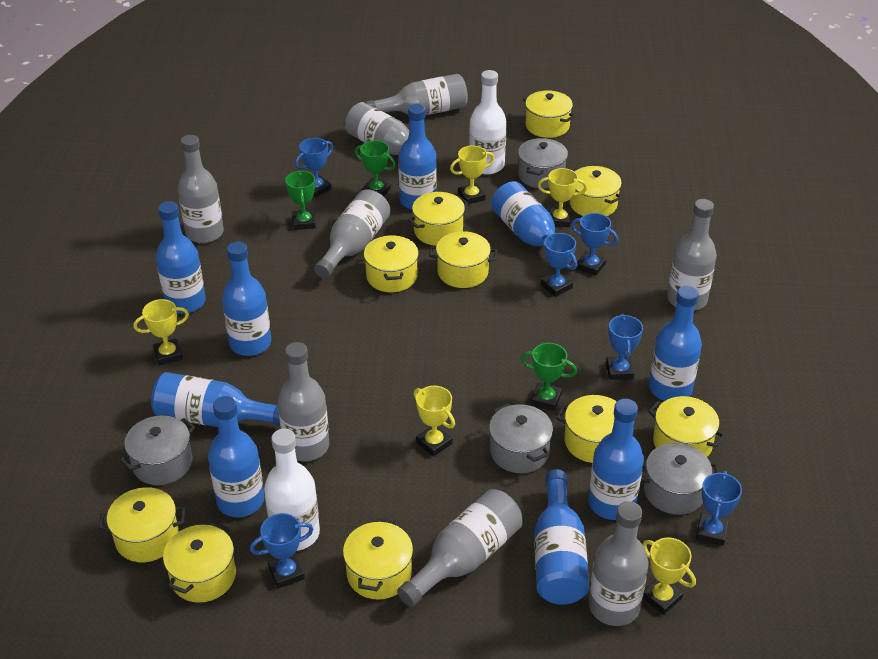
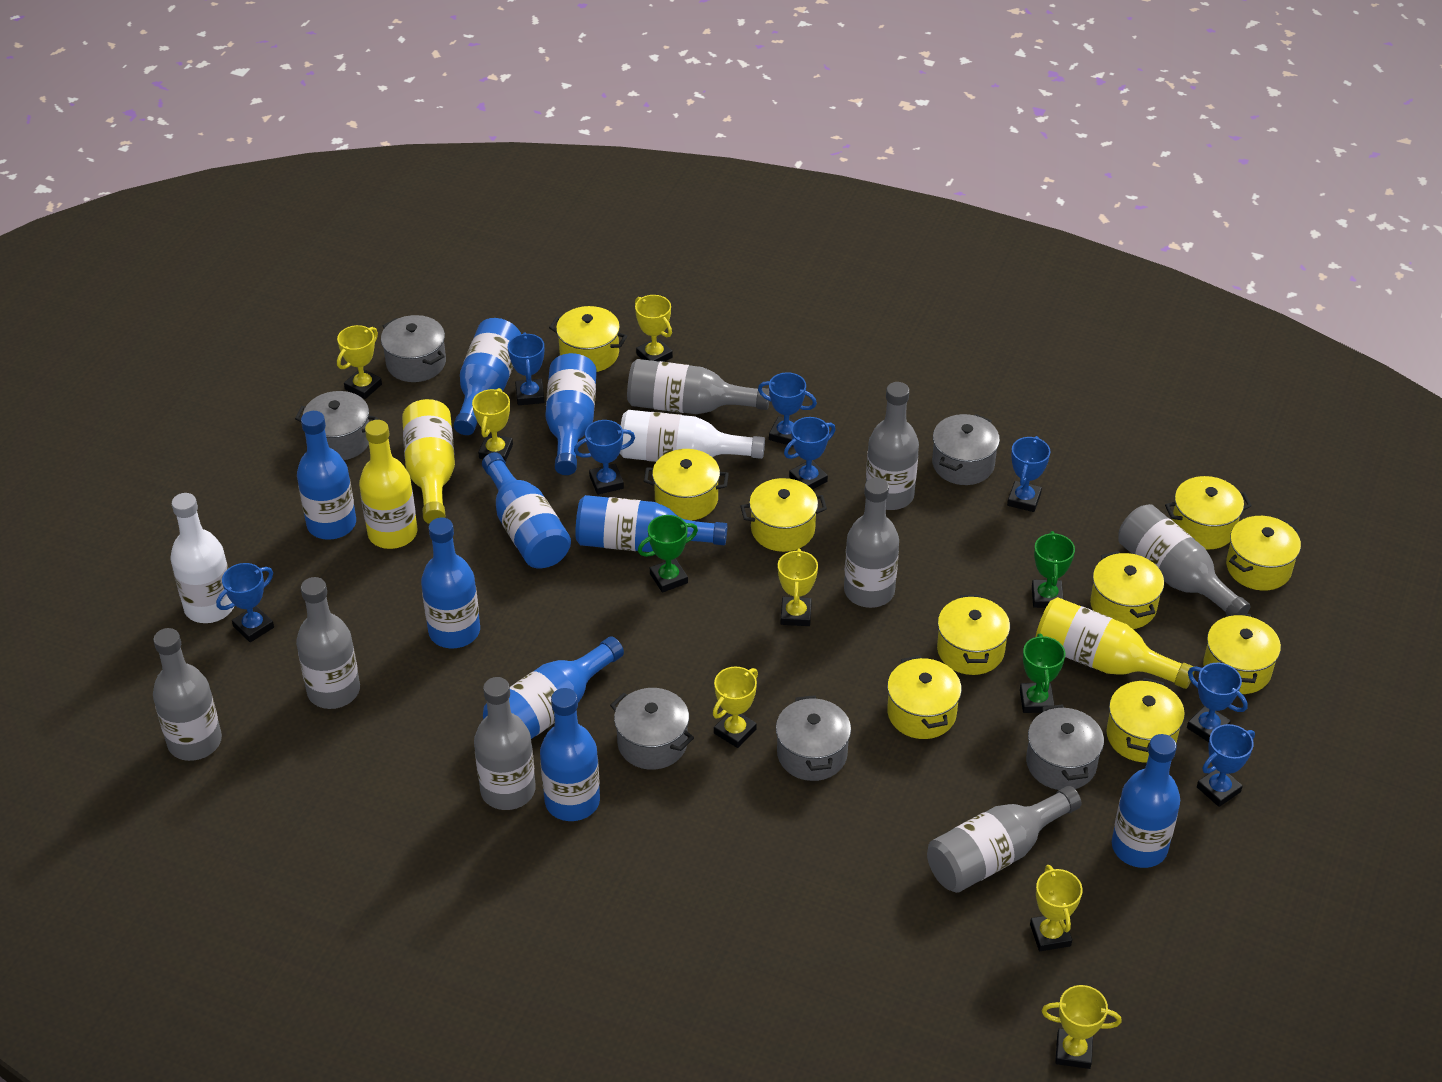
blue trophy: 6 -> 8
grey pot: 4 -> 6
yellow bottle: 0 -> 3
yellow trophy: 5 -> 7

